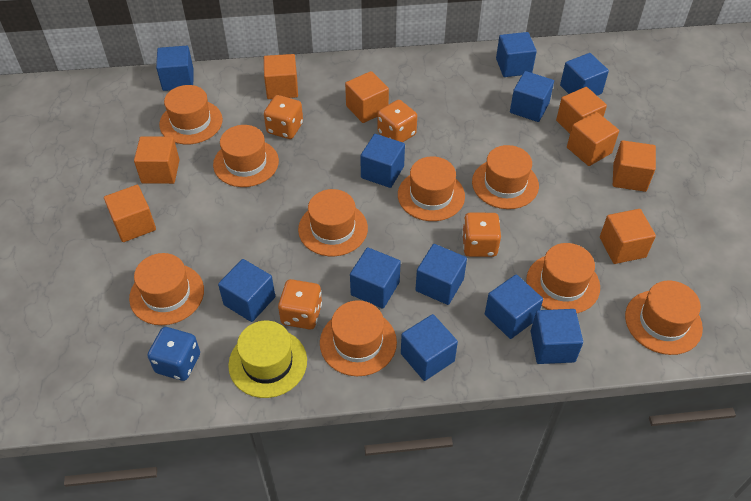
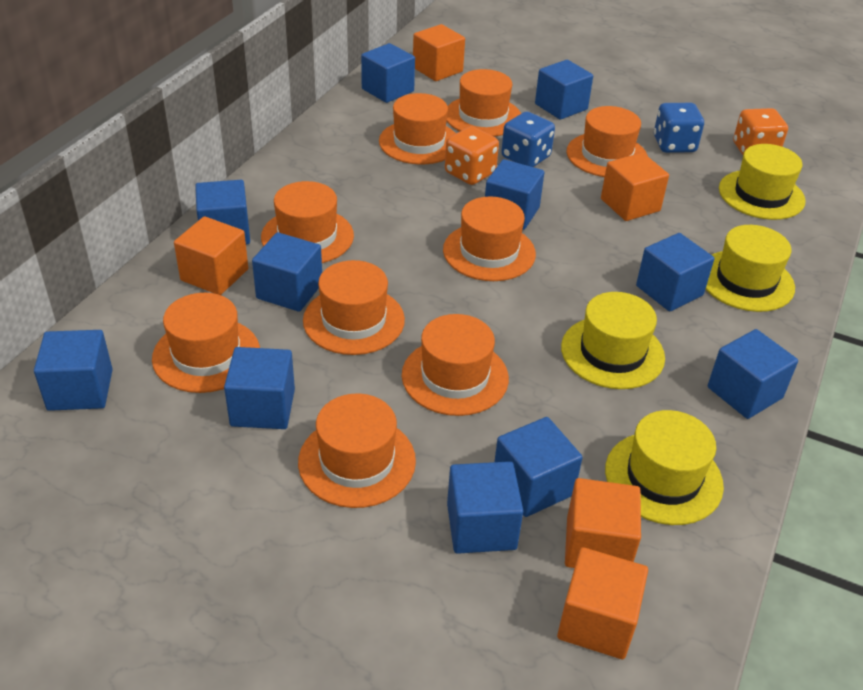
blue dice: 1 -> 2
orange cube: 8 -> 5
orange dice: 4 -> 2
yellow hat: 1 -> 4

